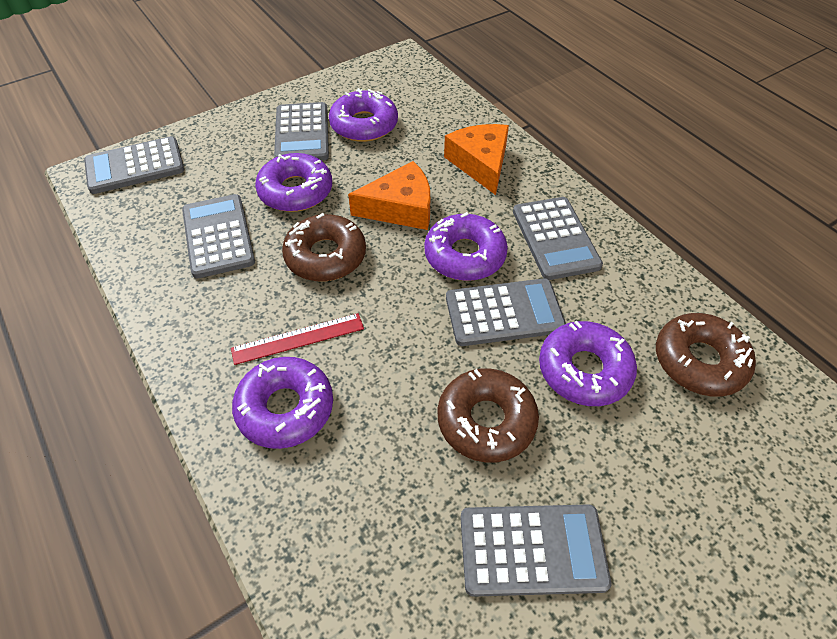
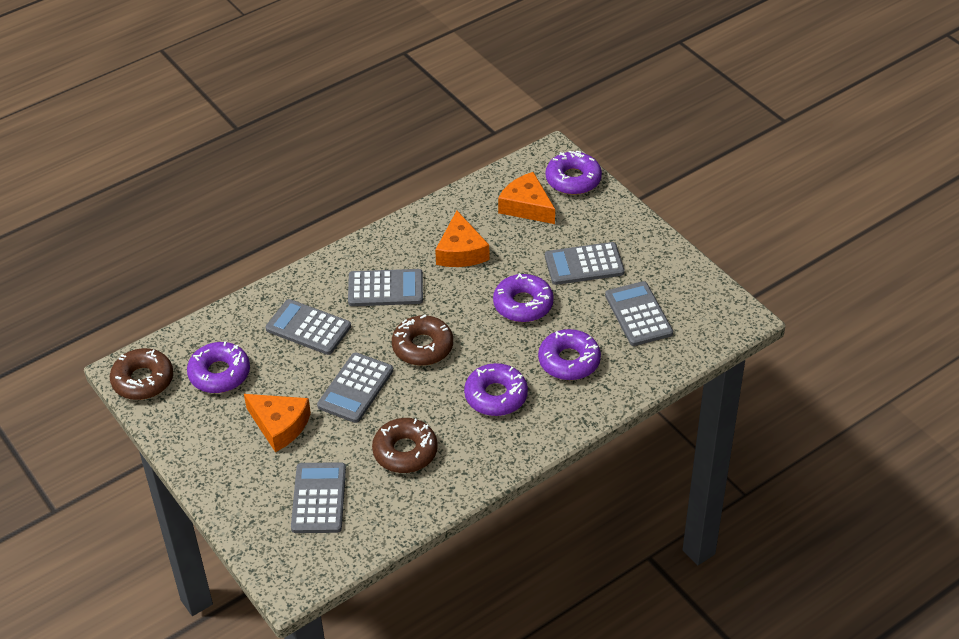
orange cheese: 2 -> 3
red ruler: 1 -> 0

